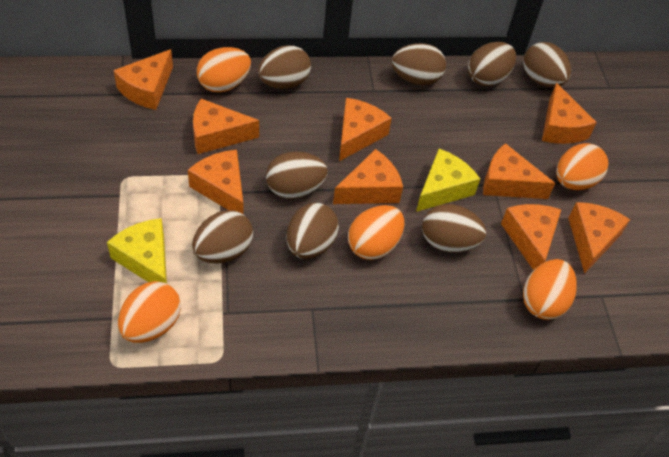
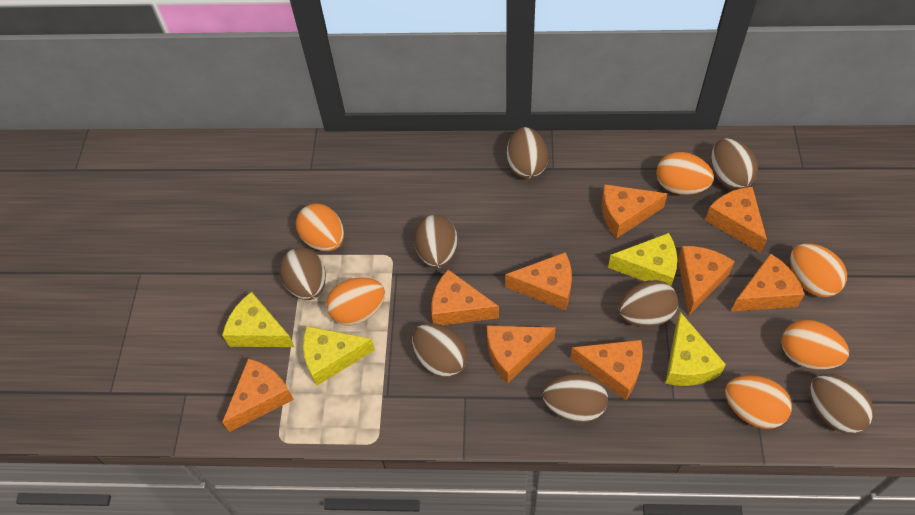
orange egg: 5 -> 6
yellow cheese: 2 -> 4

